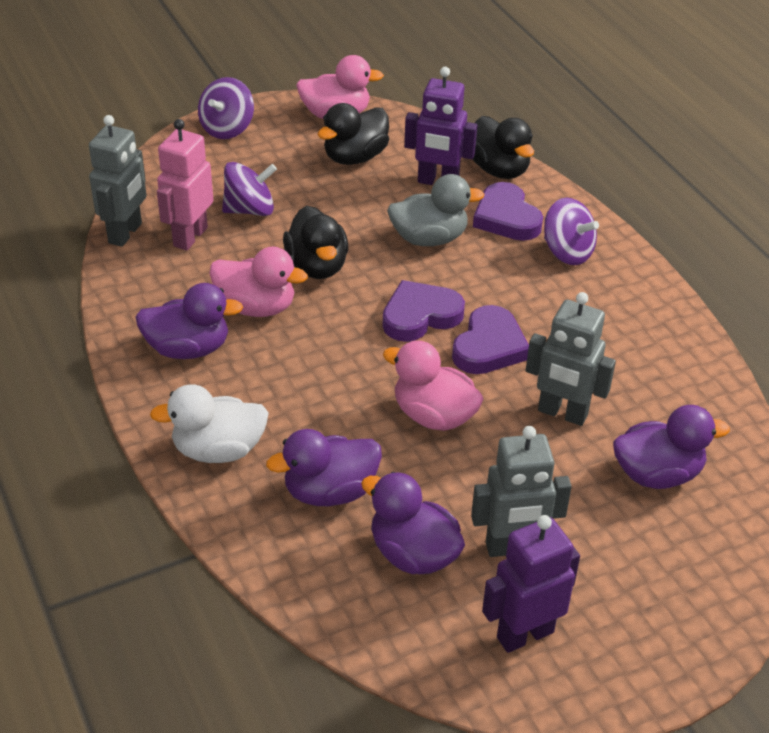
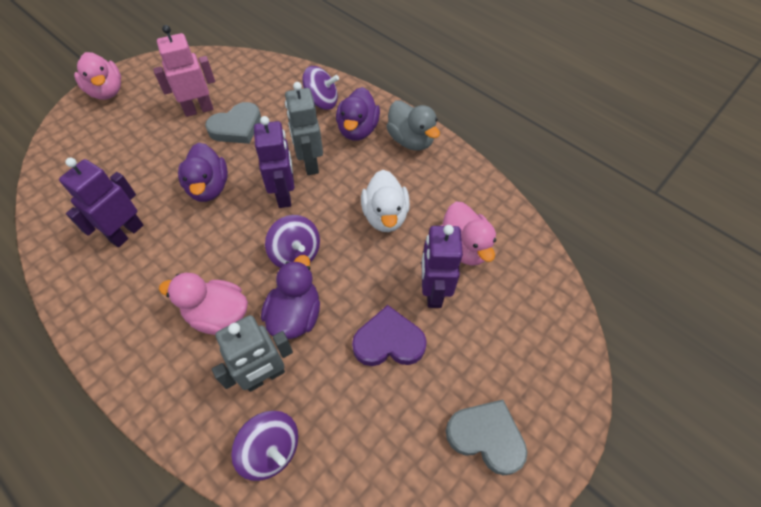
black duck: 3 -> 0
grey heart: 0 -> 2
grey robot: 3 -> 2
purple duck: 4 -> 3
purple heart: 3 -> 1
purple robot: 2 -> 3

